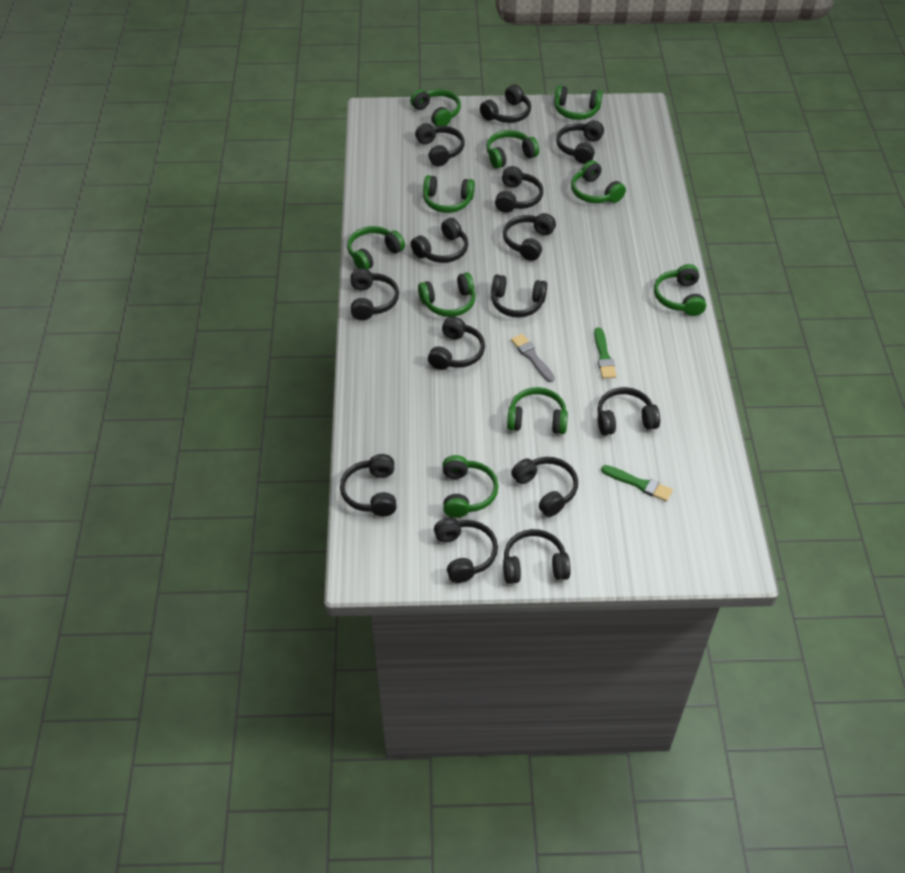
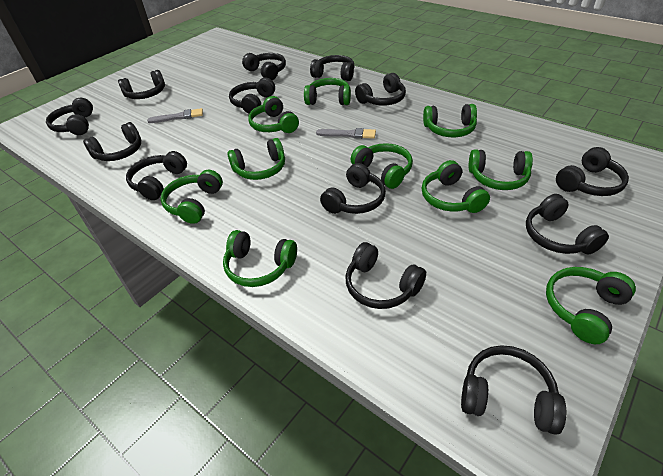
black headphones: 14 -> 13
green brush: 2 -> 0
grey brush: 1 -> 2

